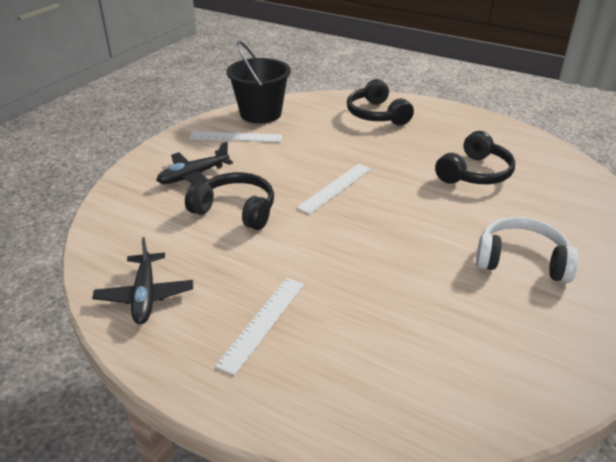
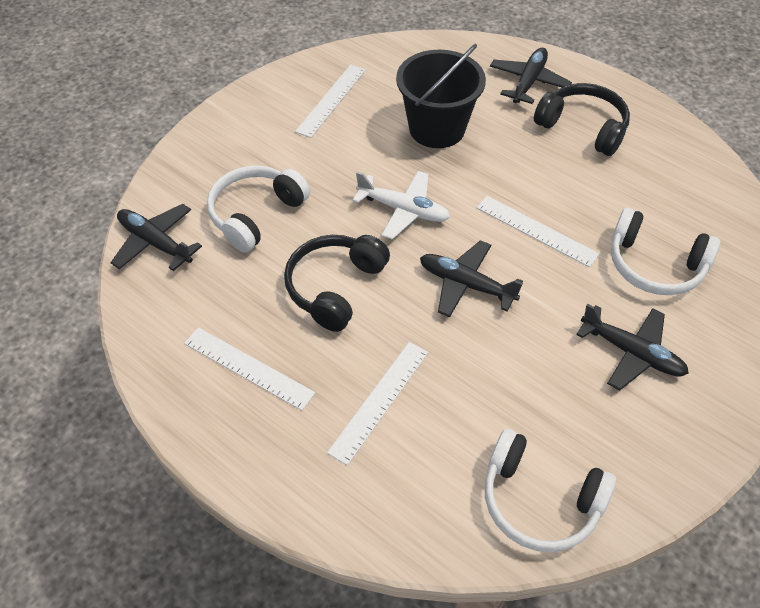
black headphones: 3 -> 2
black plane: 2 -> 4
white headphones: 1 -> 3
white plane: 0 -> 1
white ruler: 3 -> 4

